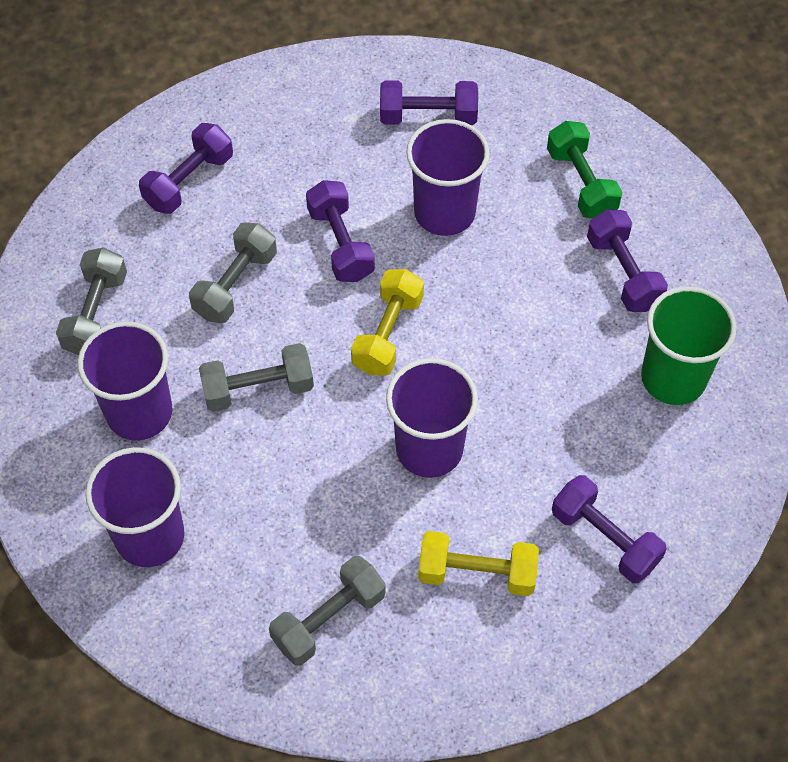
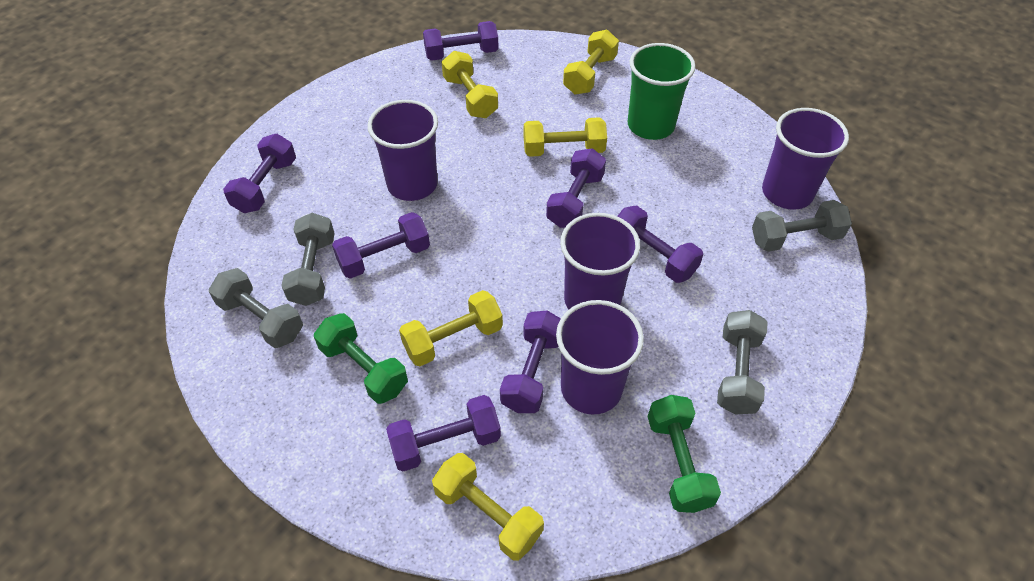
green dumbbell: 1 -> 2
purple dumbbell: 5 -> 7
yellow dumbbell: 2 -> 5

